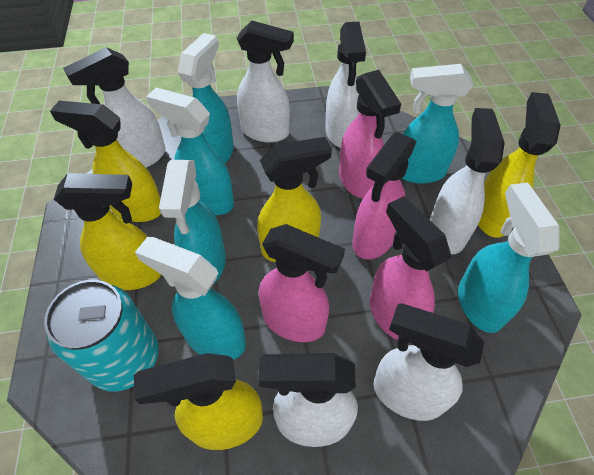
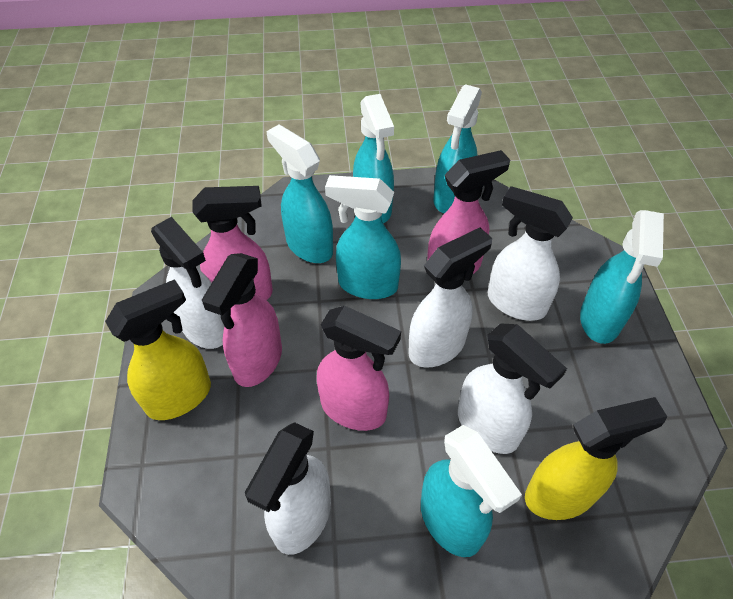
turquoise can: 1 -> 0
white spray bottle: 6 -> 5
yellow spray bottle: 5 -> 2

